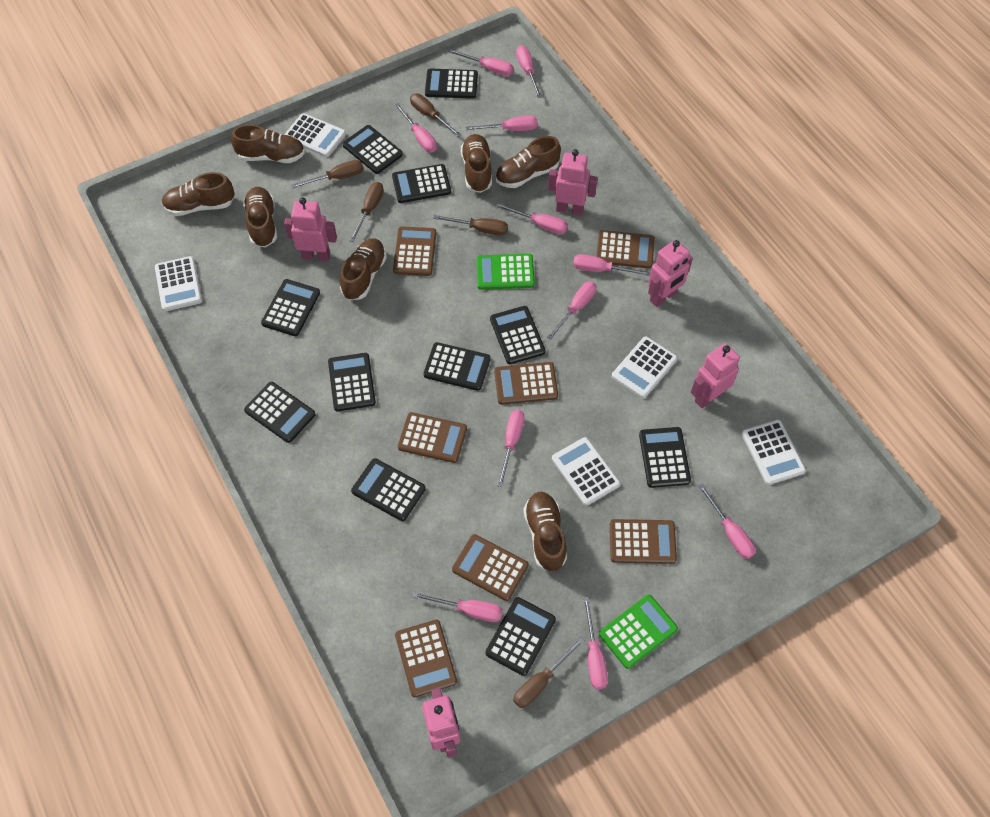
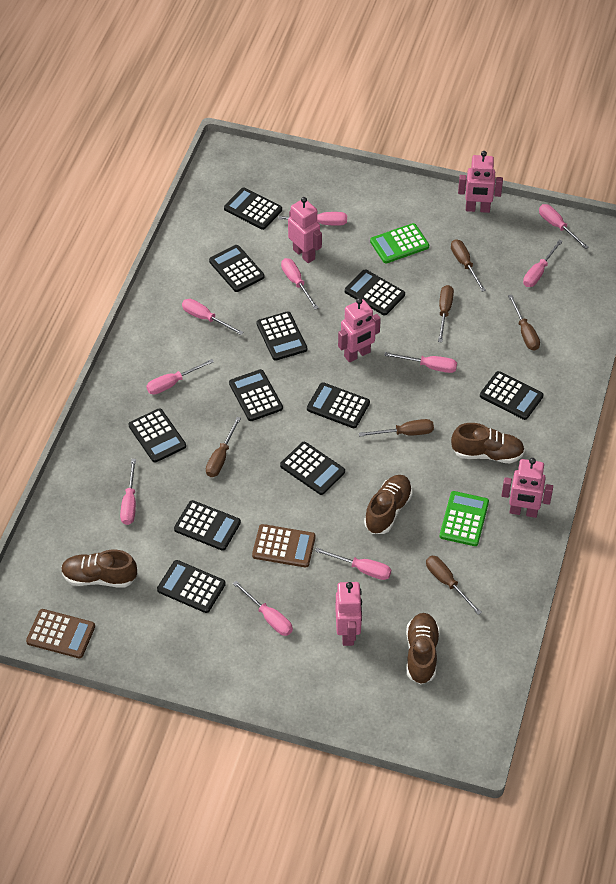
brown calculator: 7 -> 2
brown screwdriver: 5 -> 6
brown shoe: 7 -> 4
pink screwdriver: 11 -> 10
white calculator: 5 -> 0

